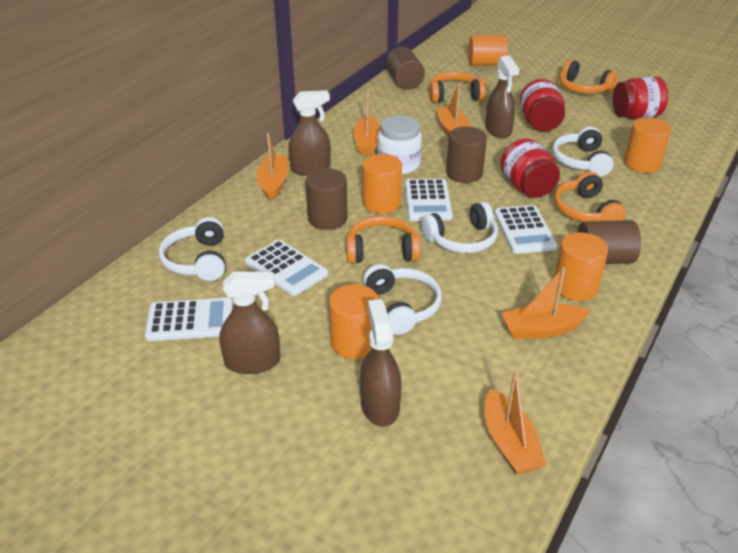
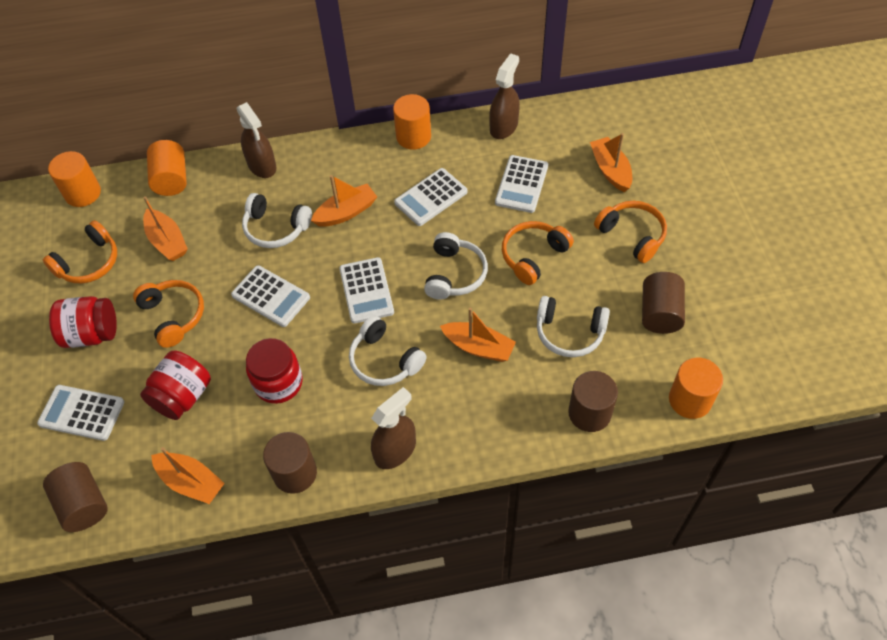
brown spray bottle: 4 -> 3
orange cylinder: 5 -> 4
white calculator: 4 -> 5
white jar: 1 -> 0

